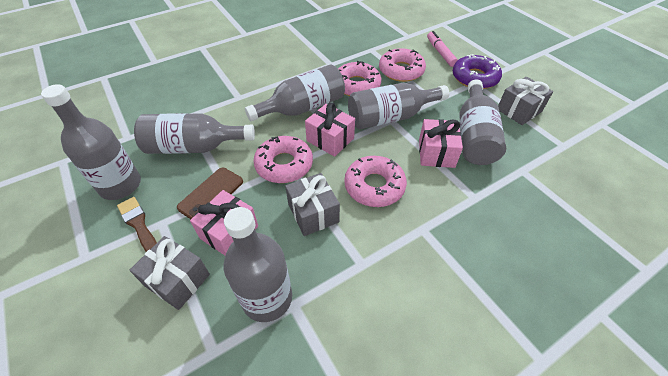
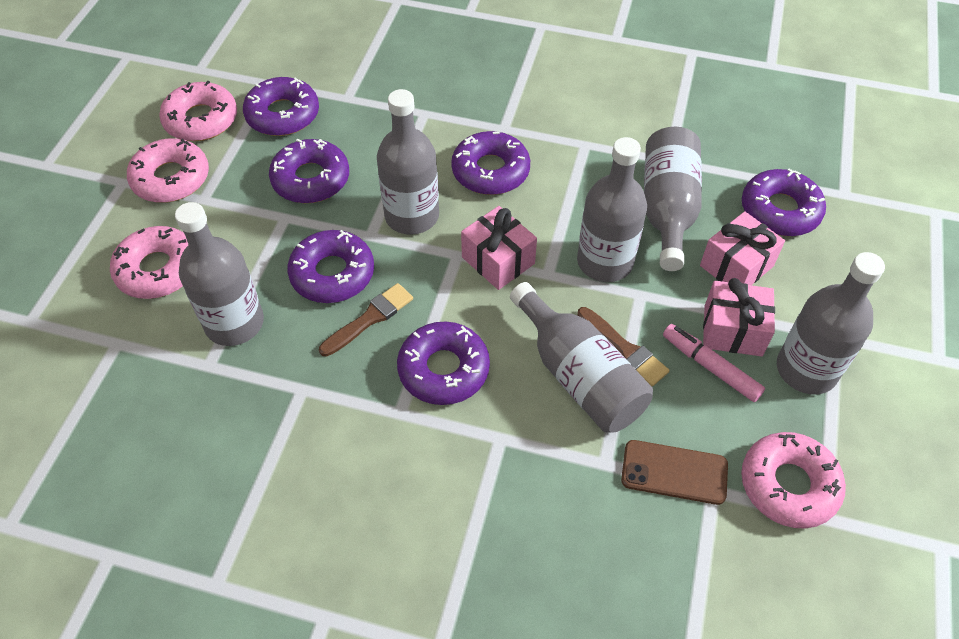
brown brush: 1 -> 2
grey gift: 3 -> 0
purple donut: 1 -> 6

